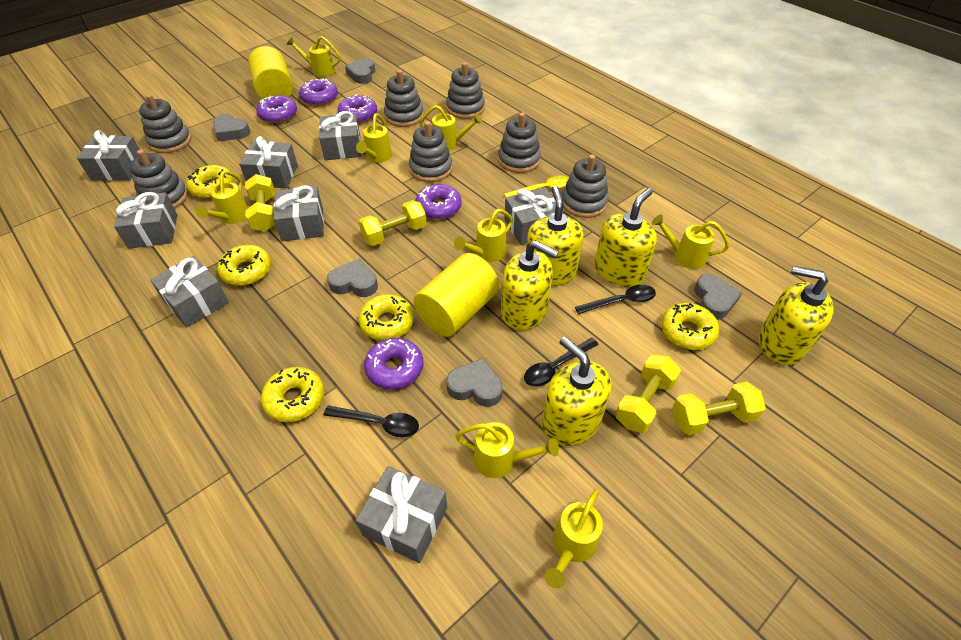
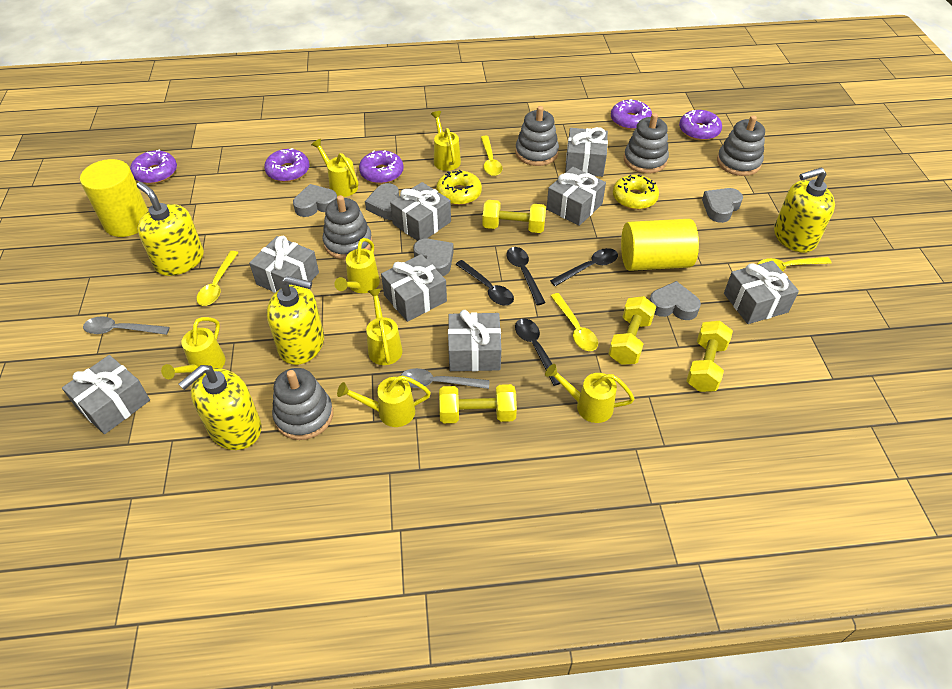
black spoon: 3 -> 4
grey spoon: 0 -> 2
grey stacking toy: 7 -> 5
yellow donut: 5 -> 2
yellow soap dispenser: 5 -> 4
yellow spoon: 1 -> 4
yellow watering can: 8 -> 7

